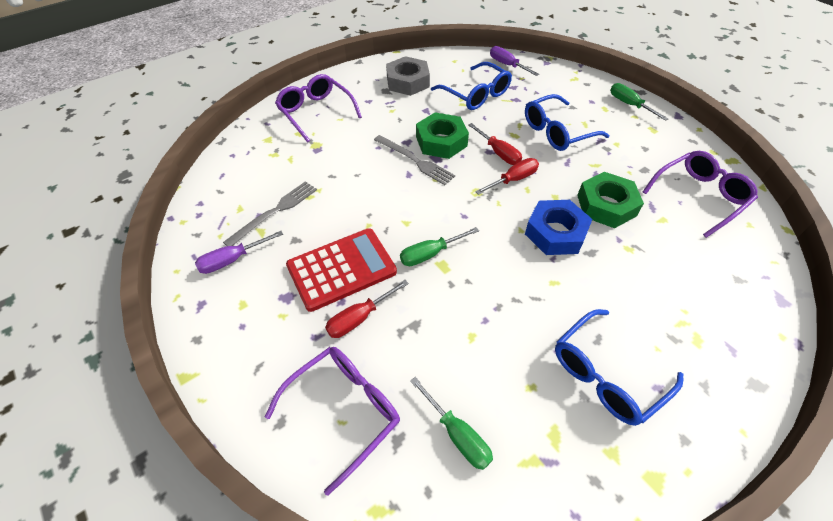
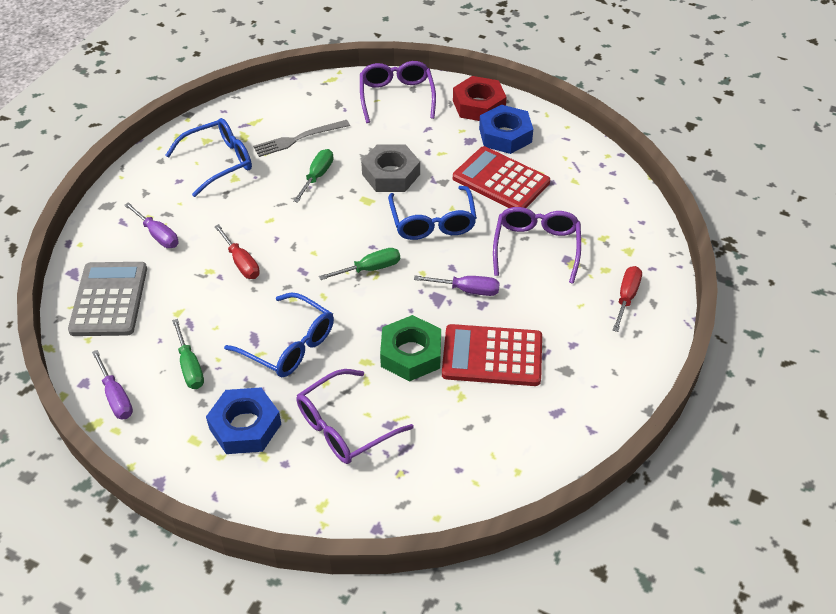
blue nut: 1 -> 2
green nut: 2 -> 1
grey calculator: 0 -> 1
grey fork: 2 -> 1
purple screwdriver: 2 -> 3
red calculator: 1 -> 2
red nut: 0 -> 1
red screwdriver: 3 -> 2

